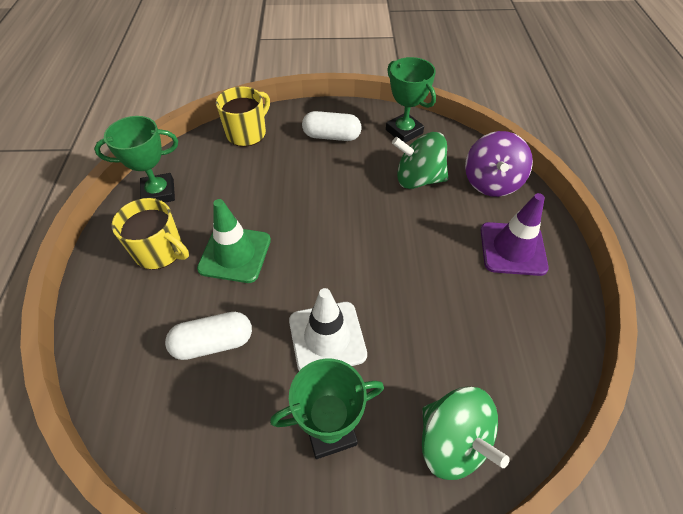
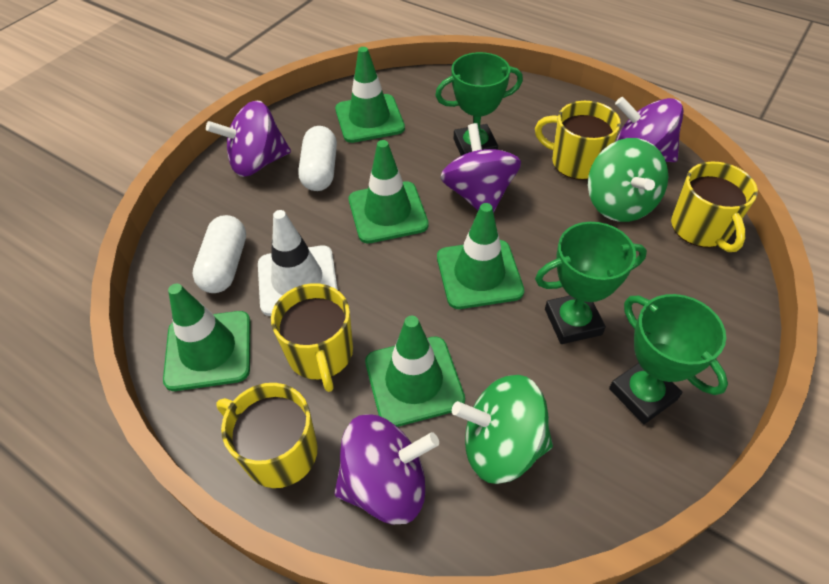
green traffic cone: 1 -> 5
purple spinning top: 1 -> 4
purple traffic cone: 1 -> 0
yellow mug: 2 -> 4

